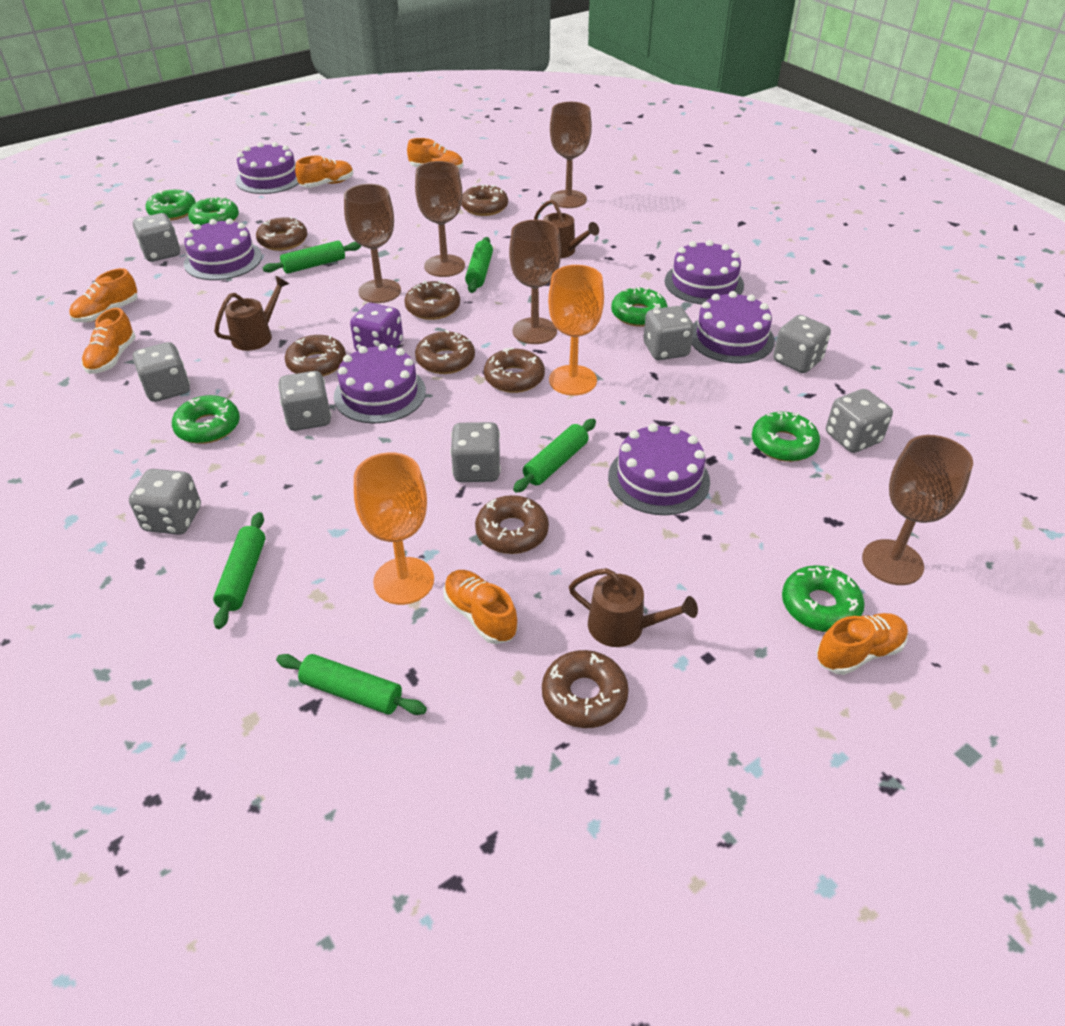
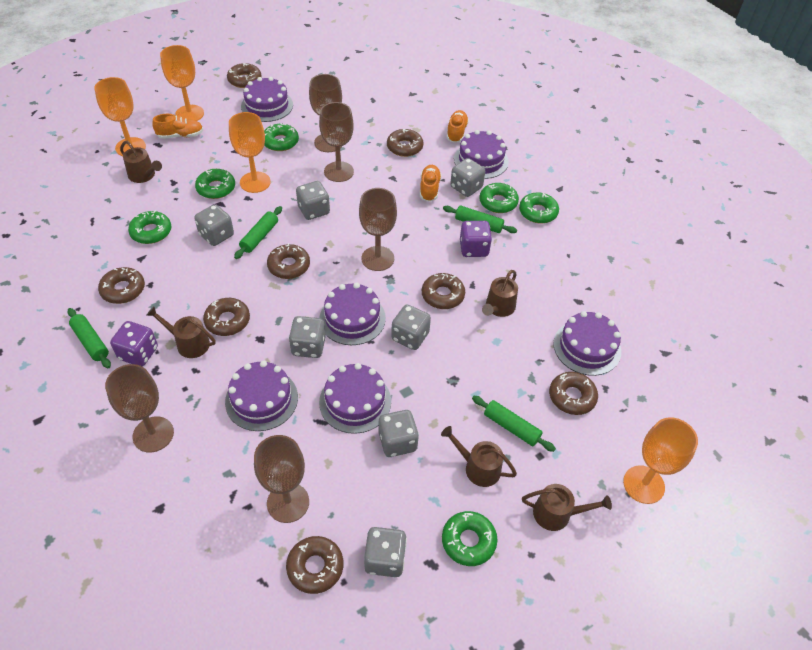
brown watering can: 3 -> 5
green rolling pin: 5 -> 4
grey dice: 8 -> 7
orange goblet: 2 -> 4
orange shoe: 6 -> 3
purple dice: 1 -> 2

